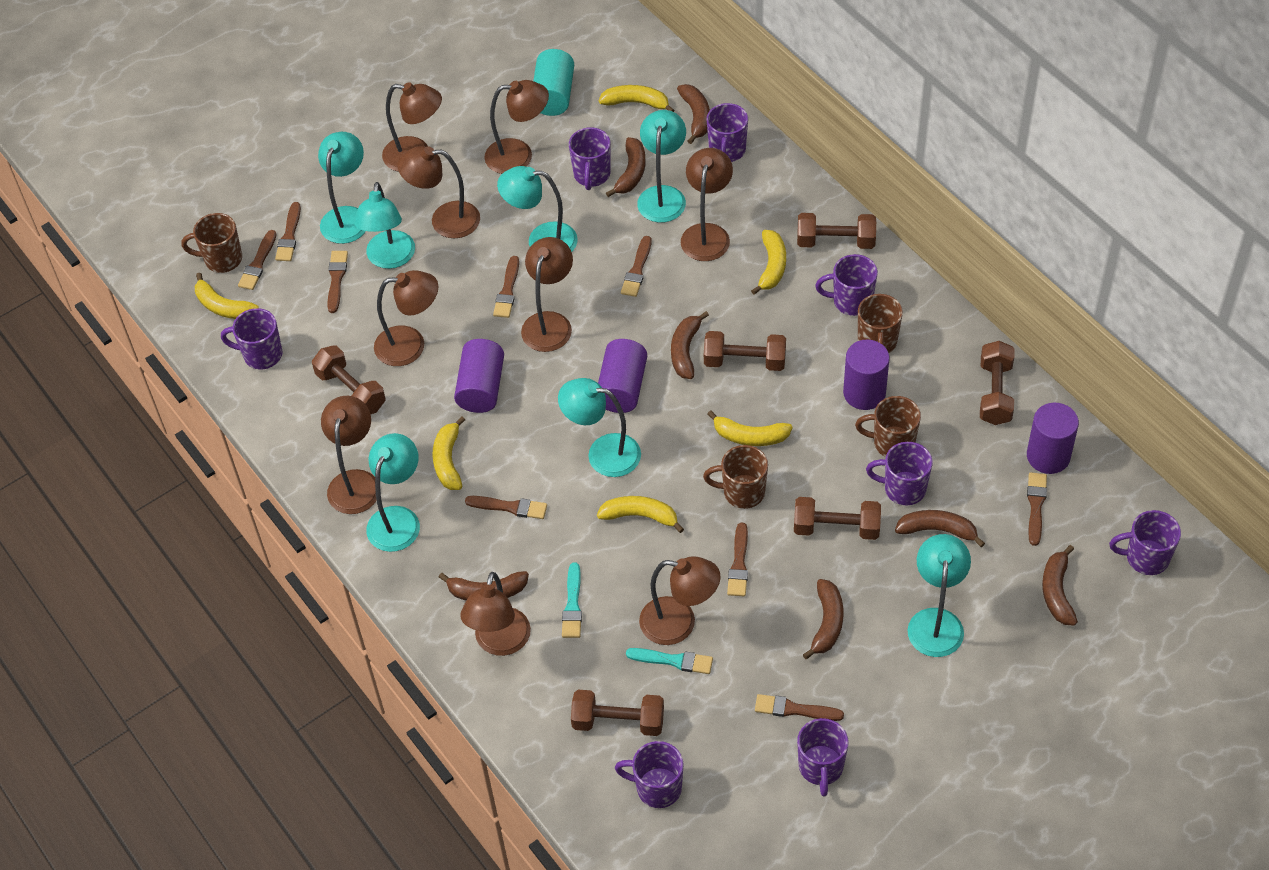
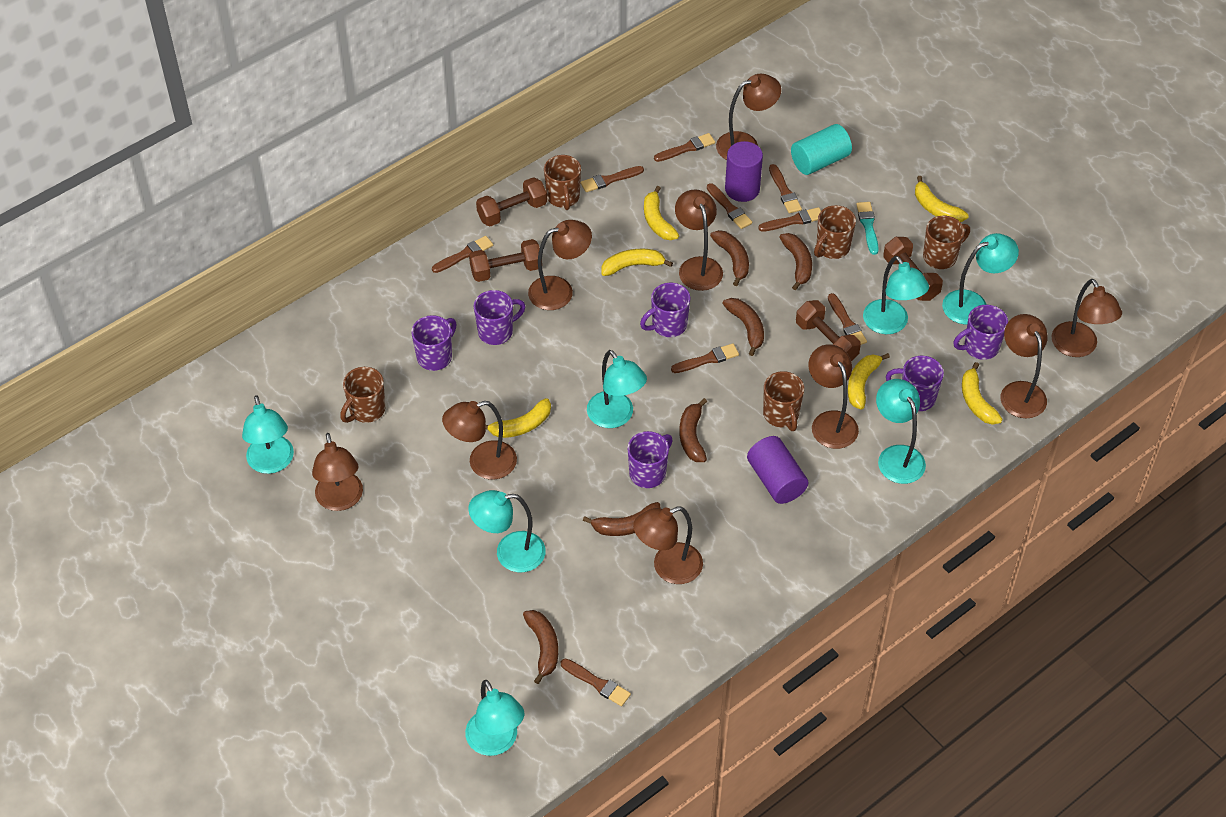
brown banana: 7 -> 6
brown dumbbell: 6 -> 4
brown mug: 4 -> 5
purple cylinder: 4 -> 2
purple mug: 8 -> 6
turquoise brush: 2 -> 1

